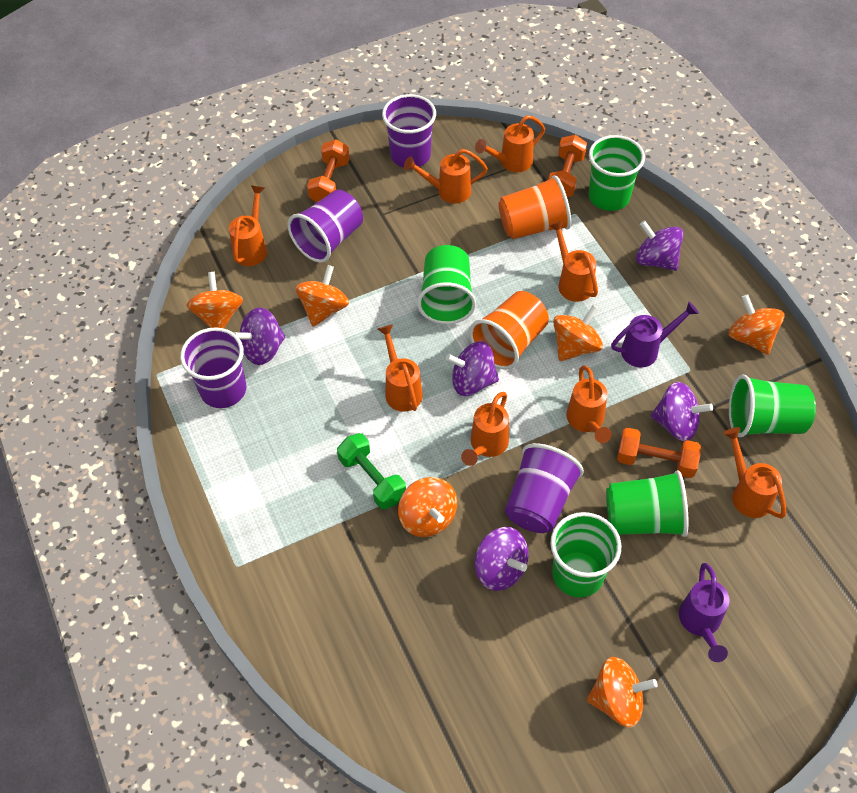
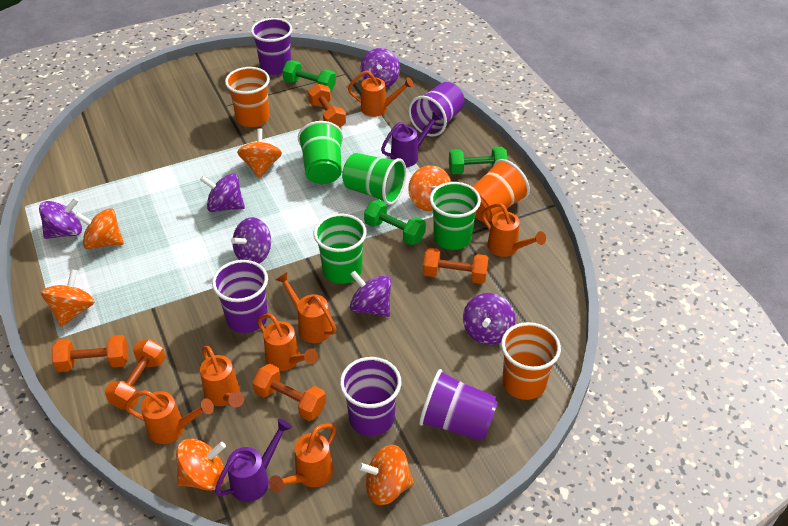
green cup: 5 -> 4
green dumbbell: 1 -> 3
orange cup: 2 -> 3
orange dumbbell: 3 -> 5
orange watering can: 8 -> 7
purple cup: 4 -> 5
purple spinning top: 5 -> 6

